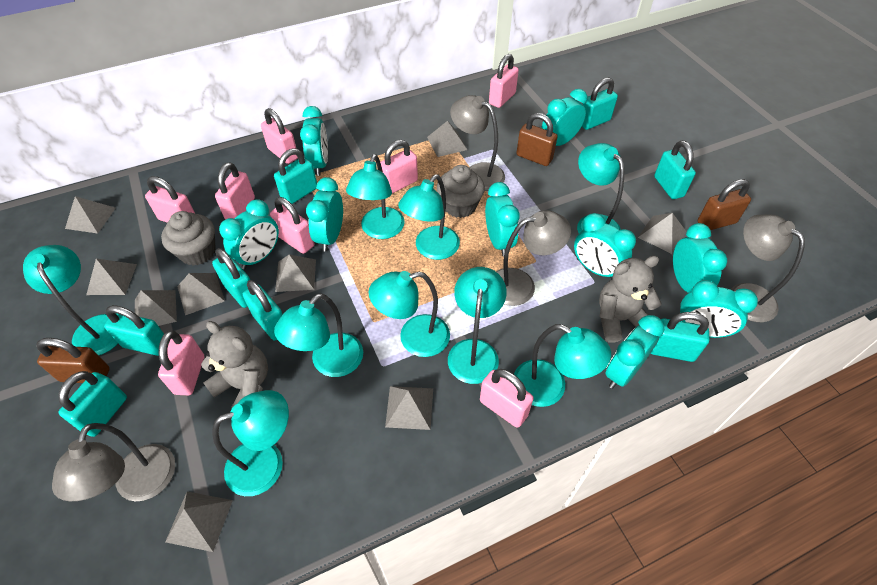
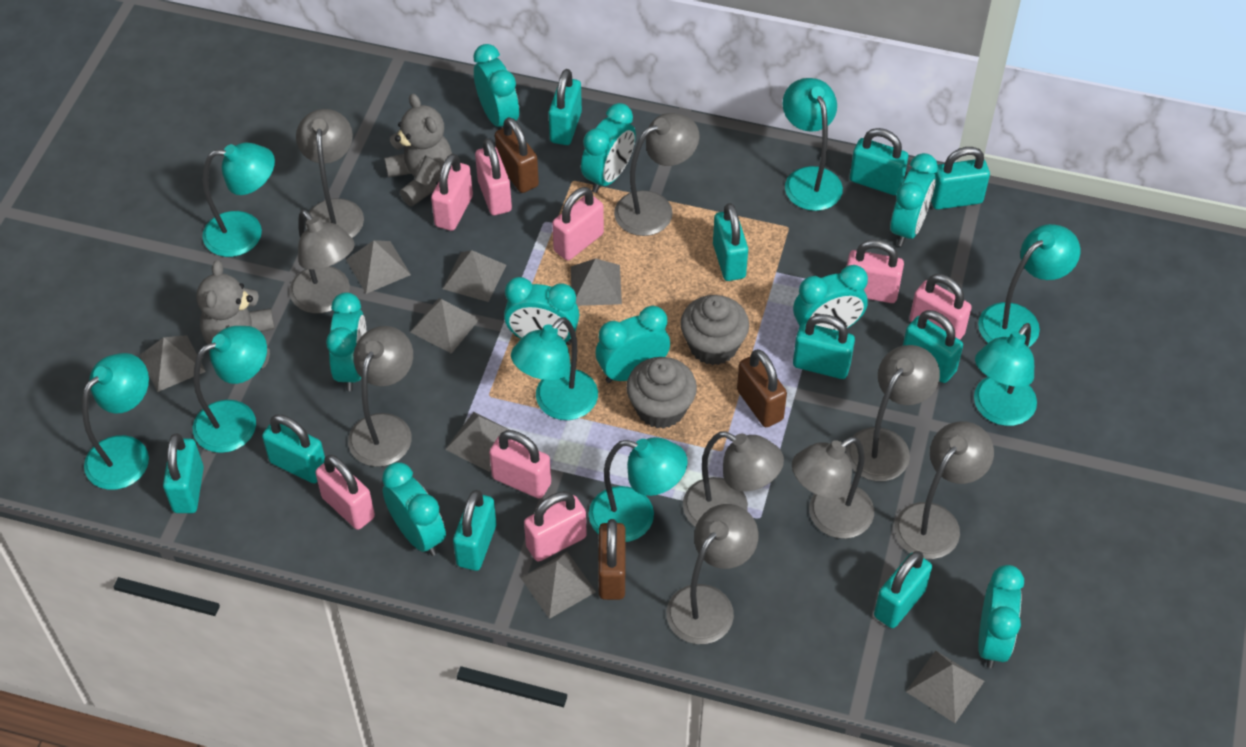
grey lamp: 4 -> 9
grey pyramid: 9 -> 8
turquoise lamp: 9 -> 8
turquoise padlock: 8 -> 10

